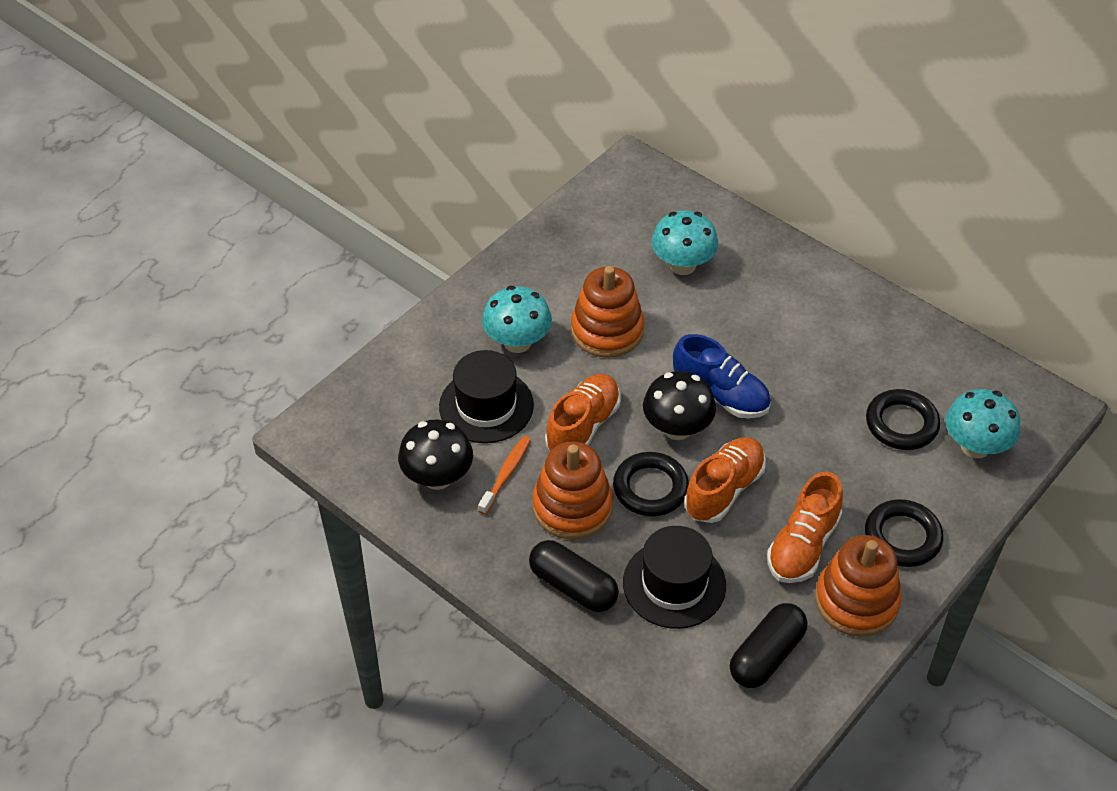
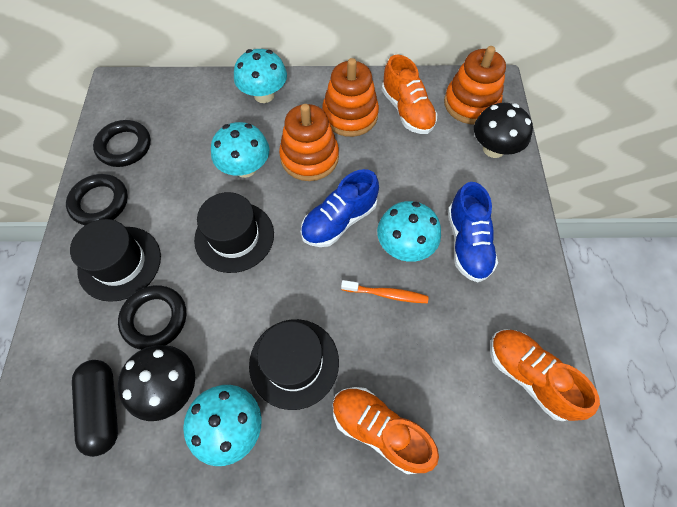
black capsule: 2 -> 1
black hat: 2 -> 3
blue shoe: 1 -> 2
turquoise mushroom: 3 -> 4

